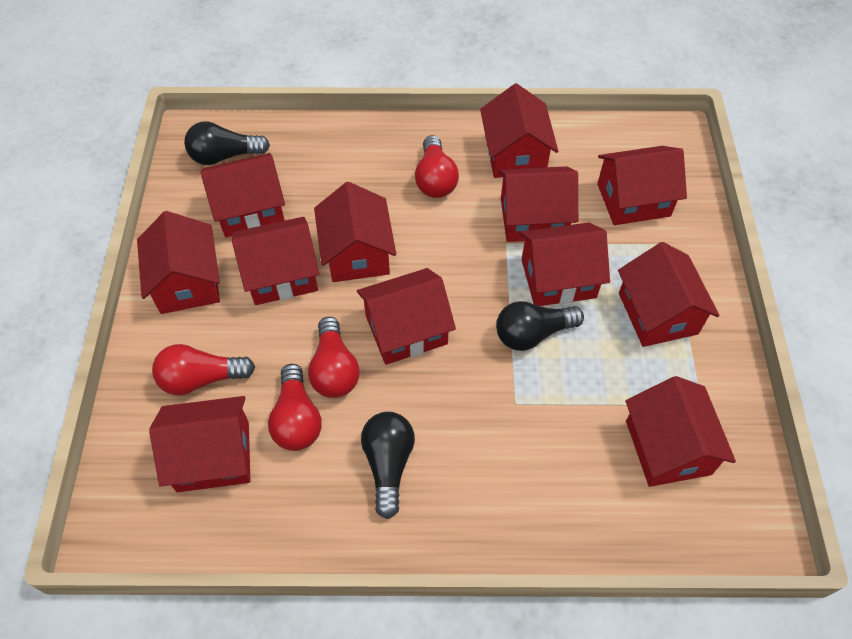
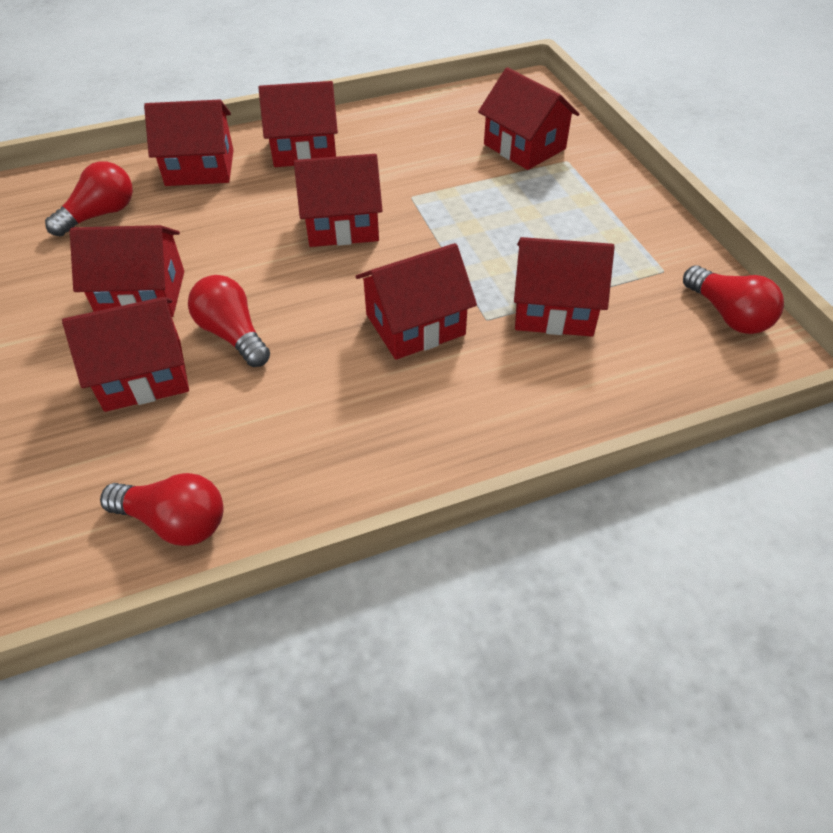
black light bulb: 3 -> 0
red house: 12 -> 8

